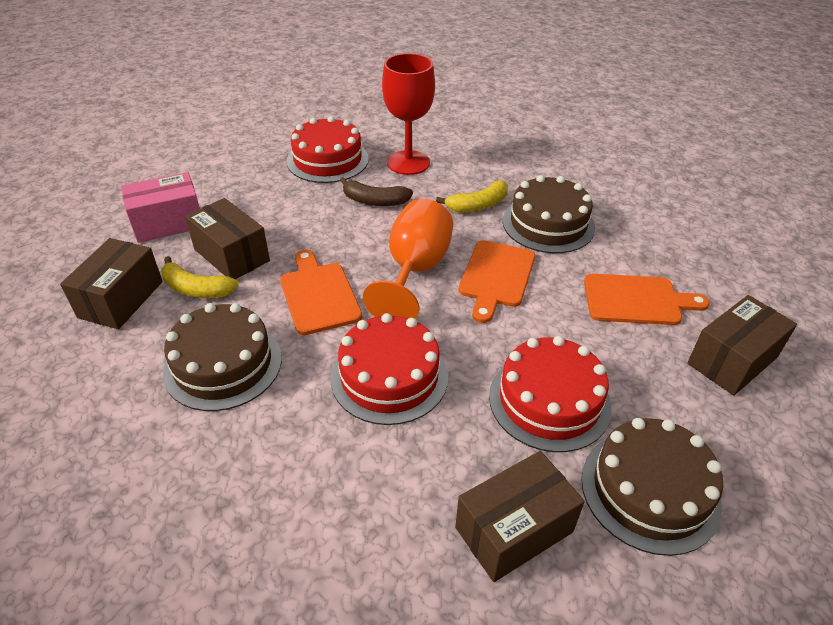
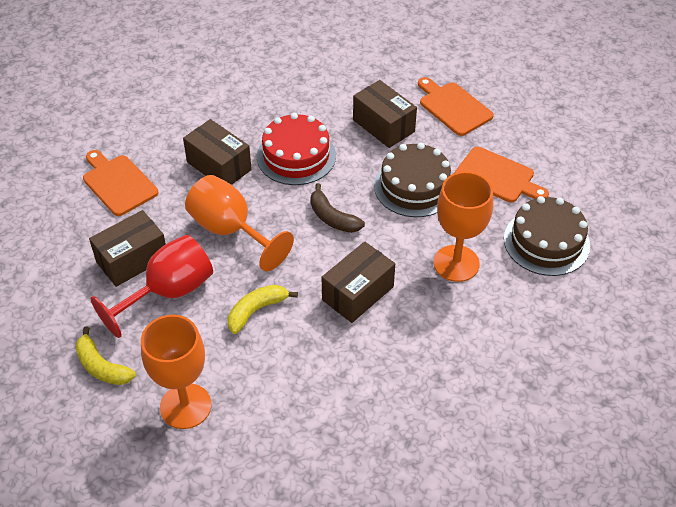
brown cake: 3 -> 2
orange goblet: 1 -> 3
pink box: 1 -> 0
red cake: 3 -> 1

